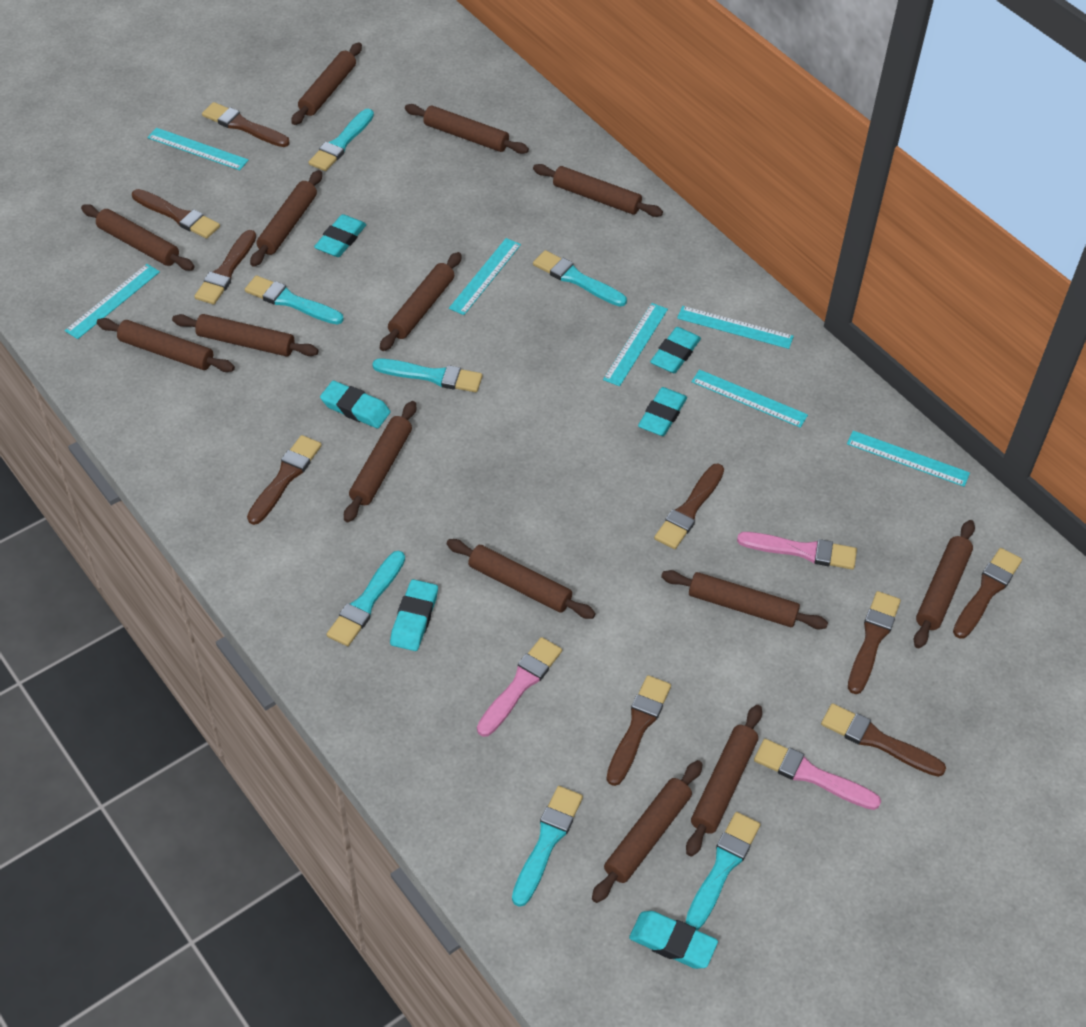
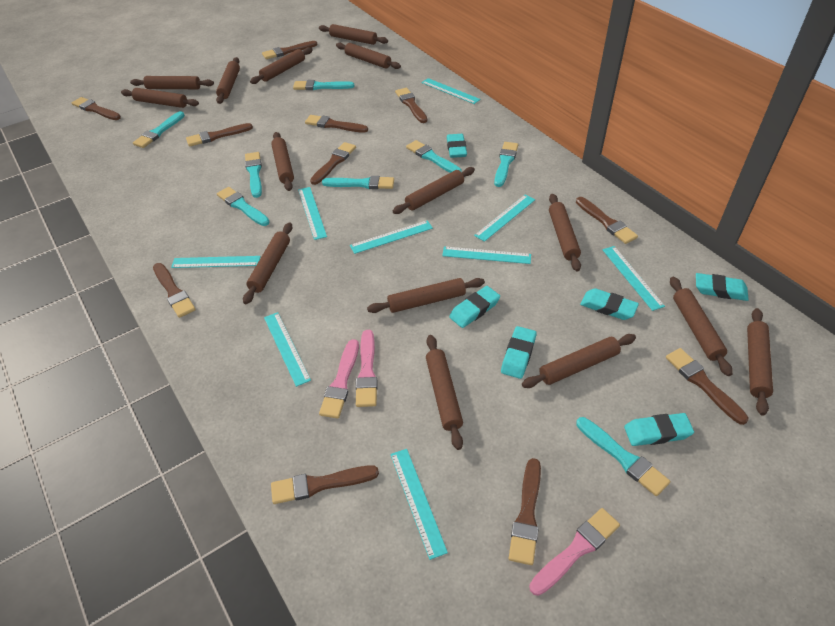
brown brush: 9 -> 11
brown rolling pin: 14 -> 15
turquoise brush: 7 -> 8
turquoise ruler: 7 -> 9

